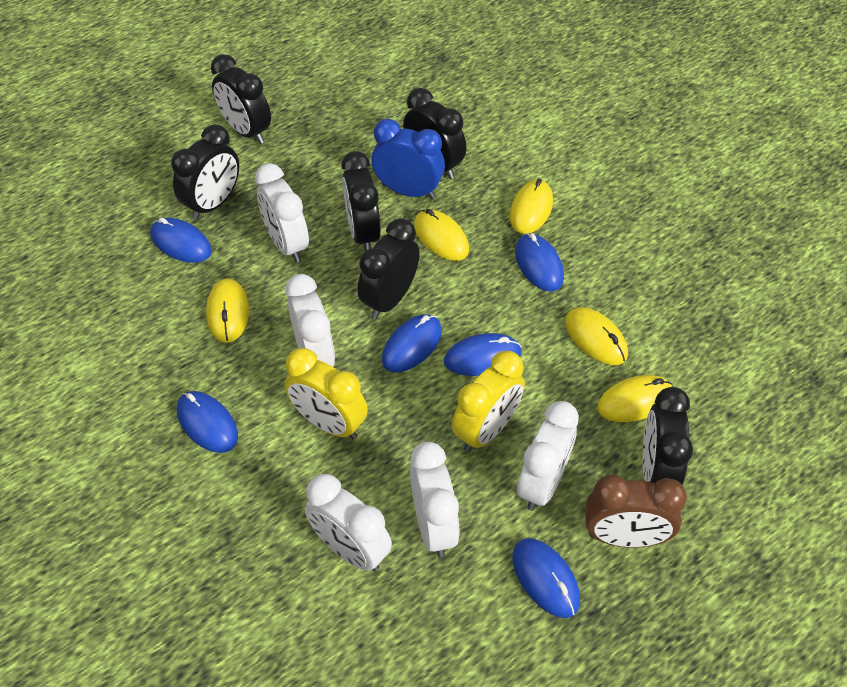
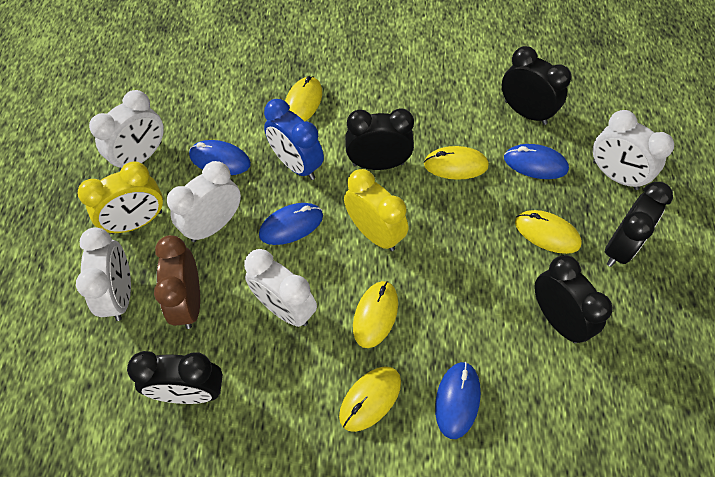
black clock: 6 -> 5
blue mouse: 6 -> 4

